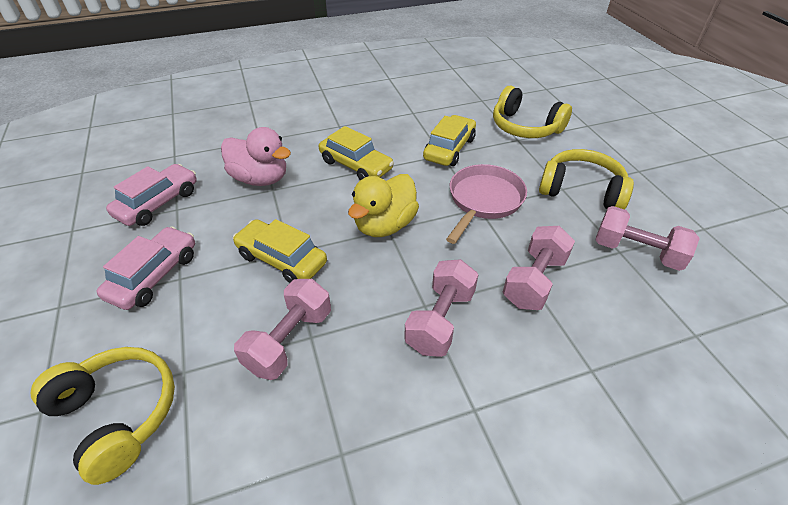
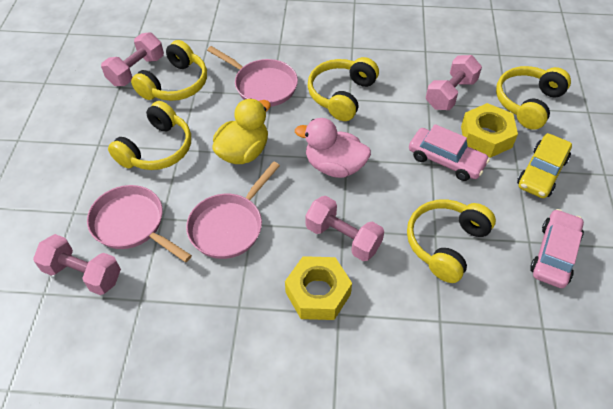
pink pan: 1 -> 3
yellow car: 3 -> 1
yellow headphones: 3 -> 5
yellow nut: 0 -> 2

